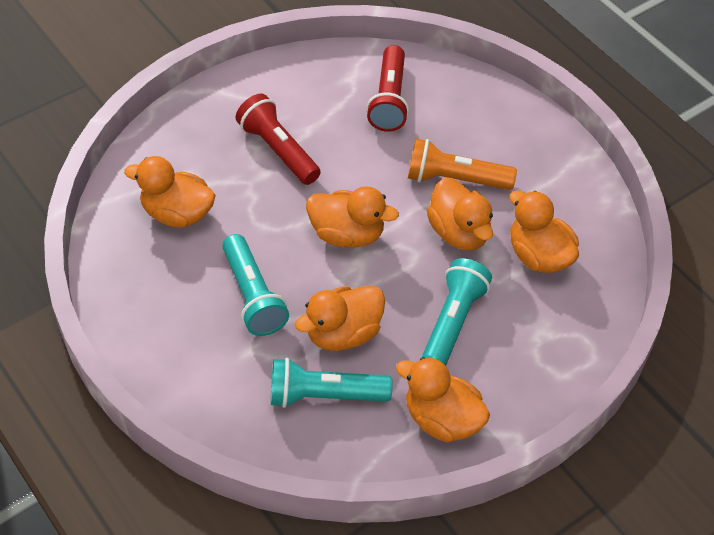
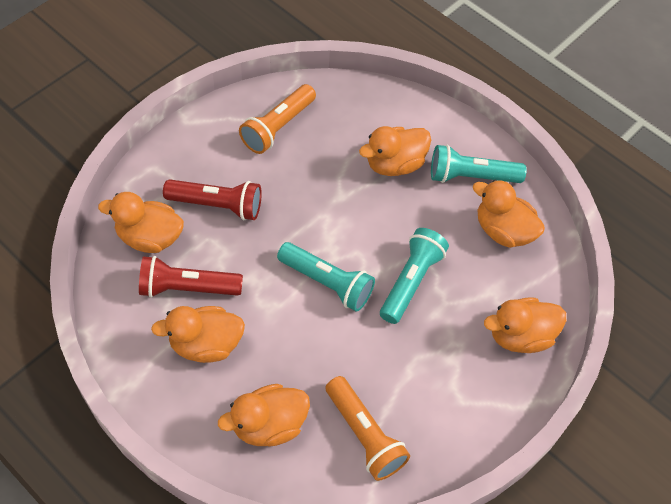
orange flashlight: 1 -> 2

